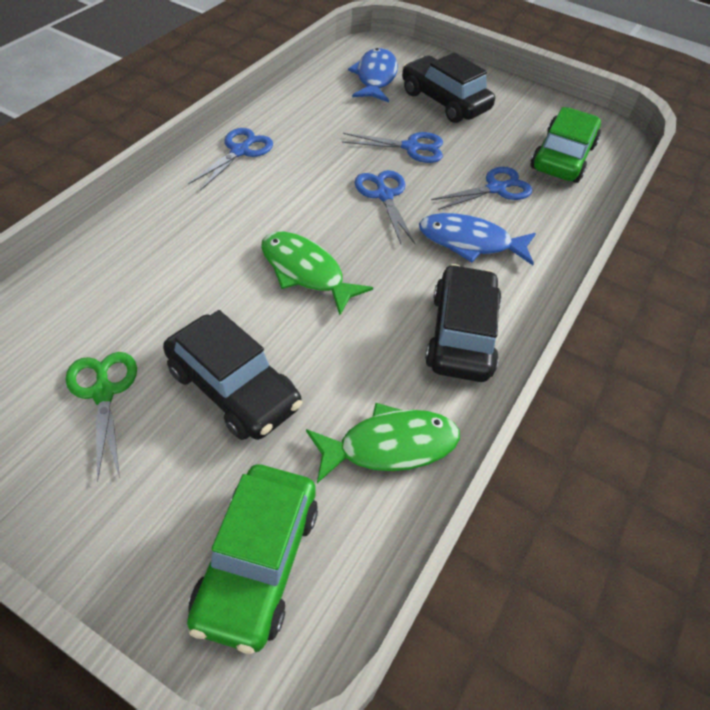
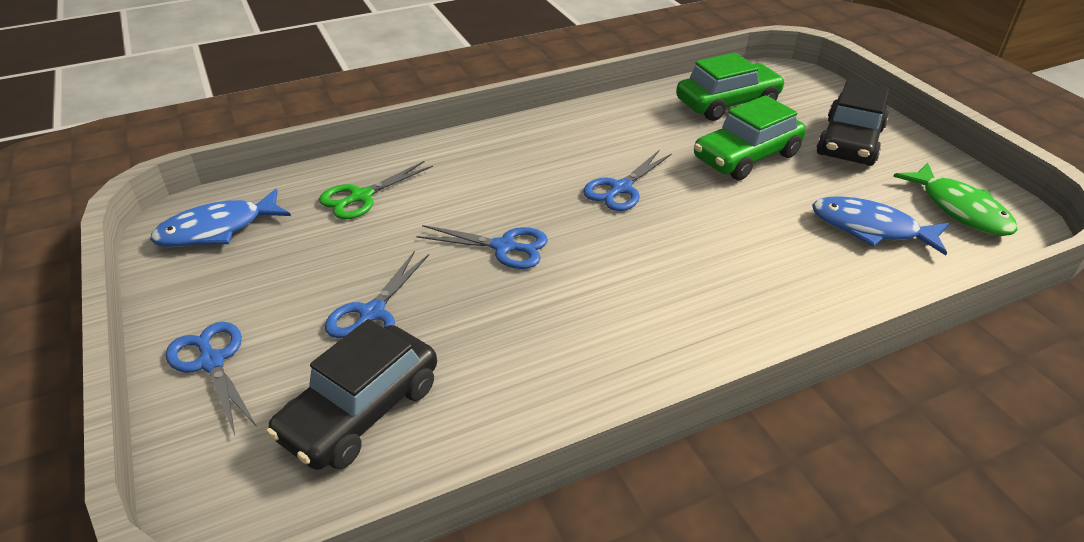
black car: 3 -> 2
green fish: 2 -> 1

